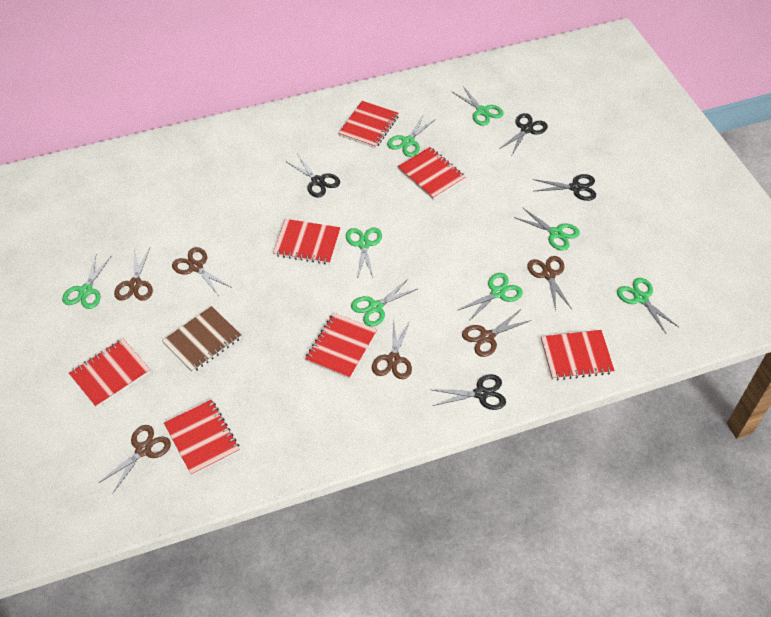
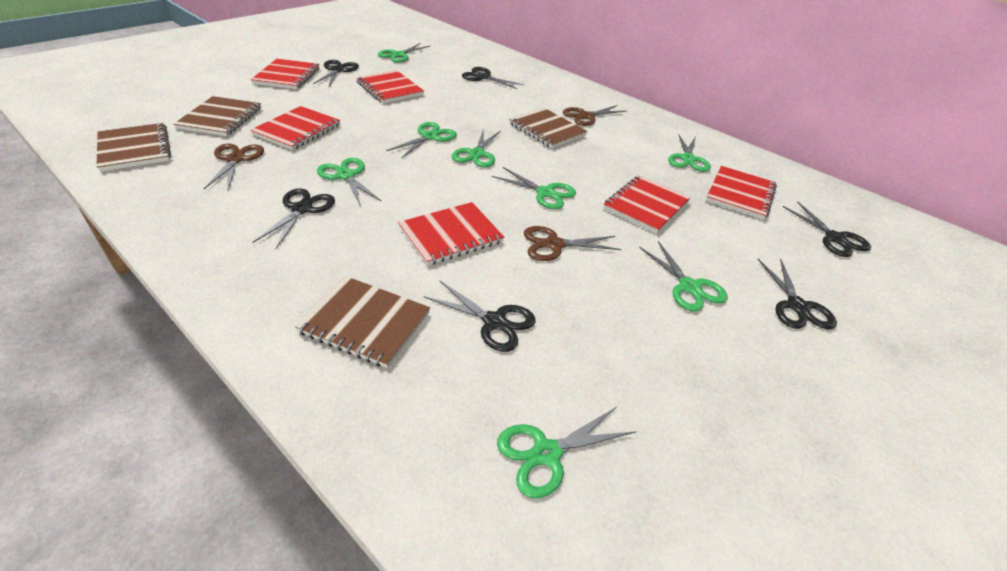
black scissors: 4 -> 6
brown notebook: 1 -> 4
brown scissors: 6 -> 3
red notebook: 7 -> 6

